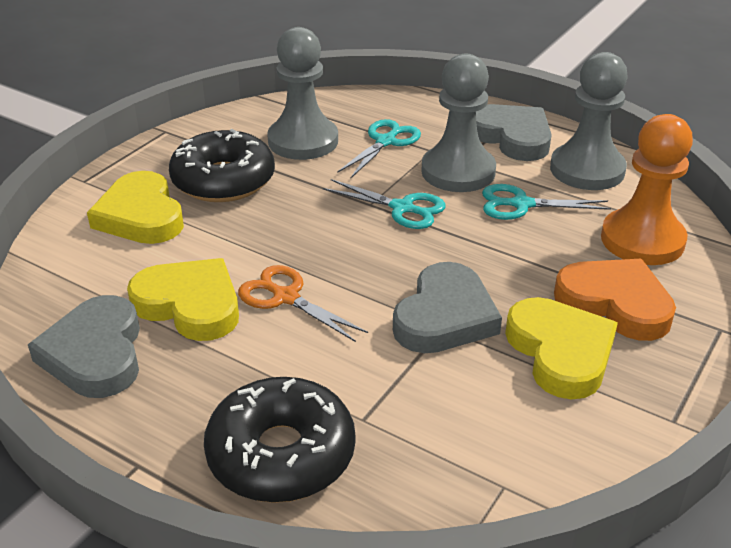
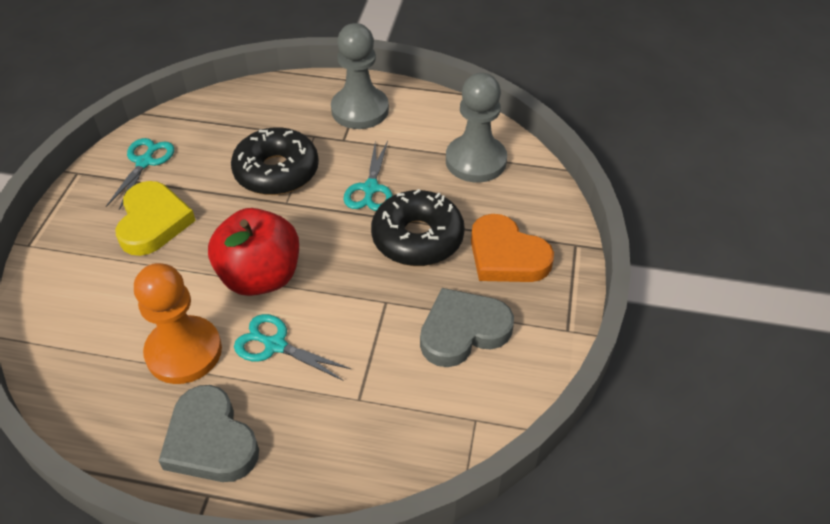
grey heart: 3 -> 2
grey pawn: 3 -> 2
orange scissors: 1 -> 0
red apple: 0 -> 1
yellow heart: 3 -> 1

